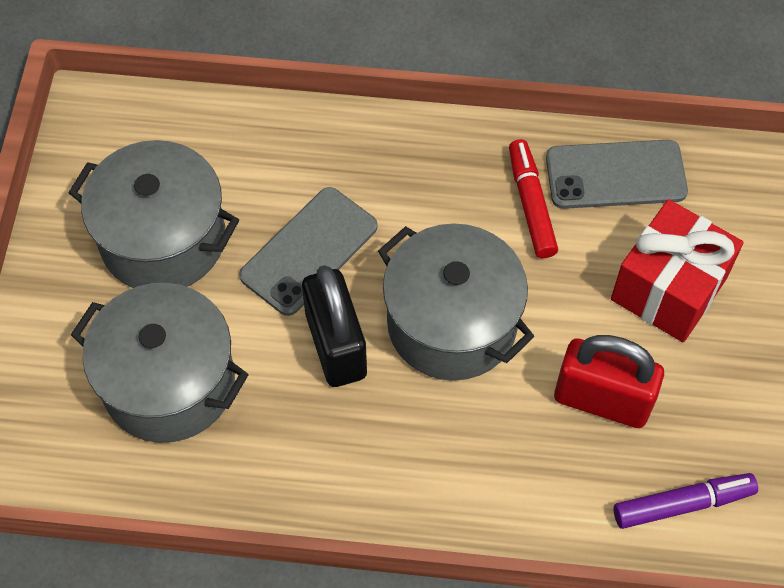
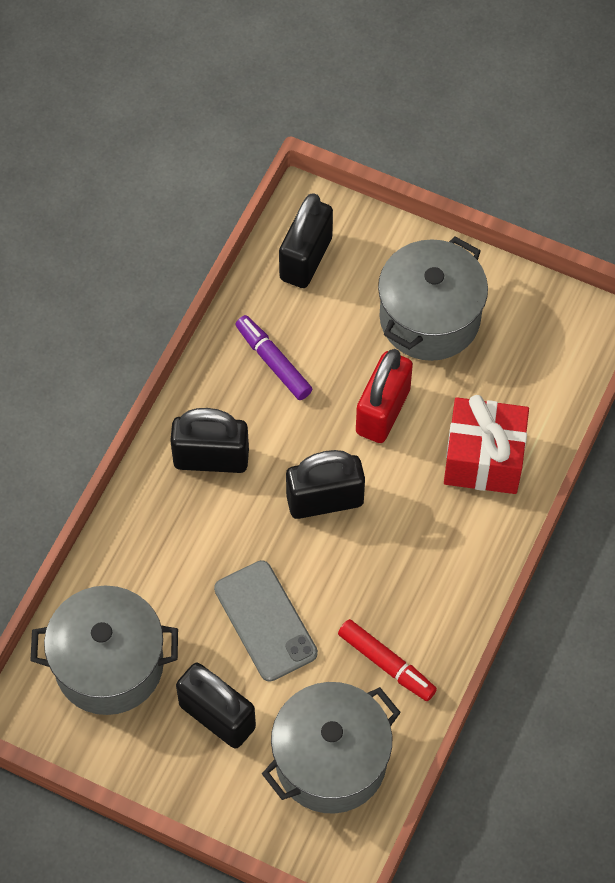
black padlock: 1 -> 4
grey phone: 2 -> 1

